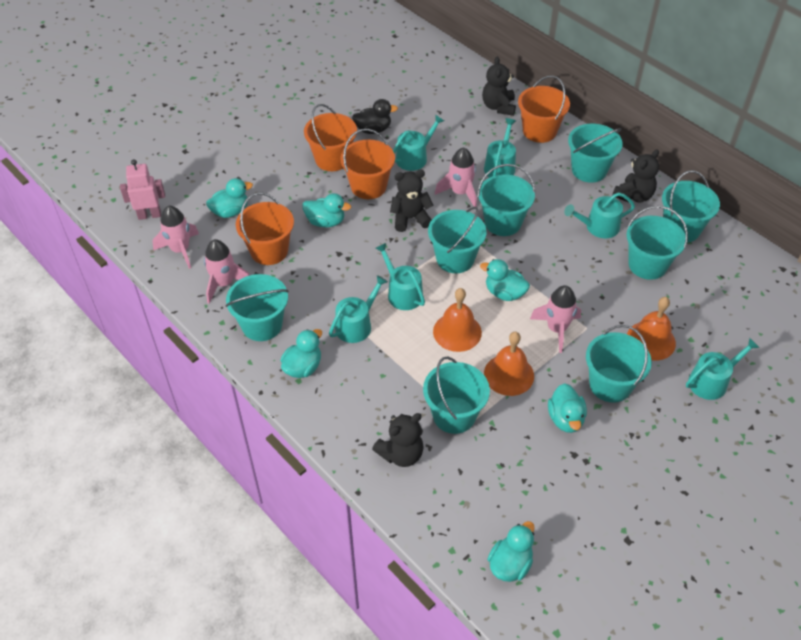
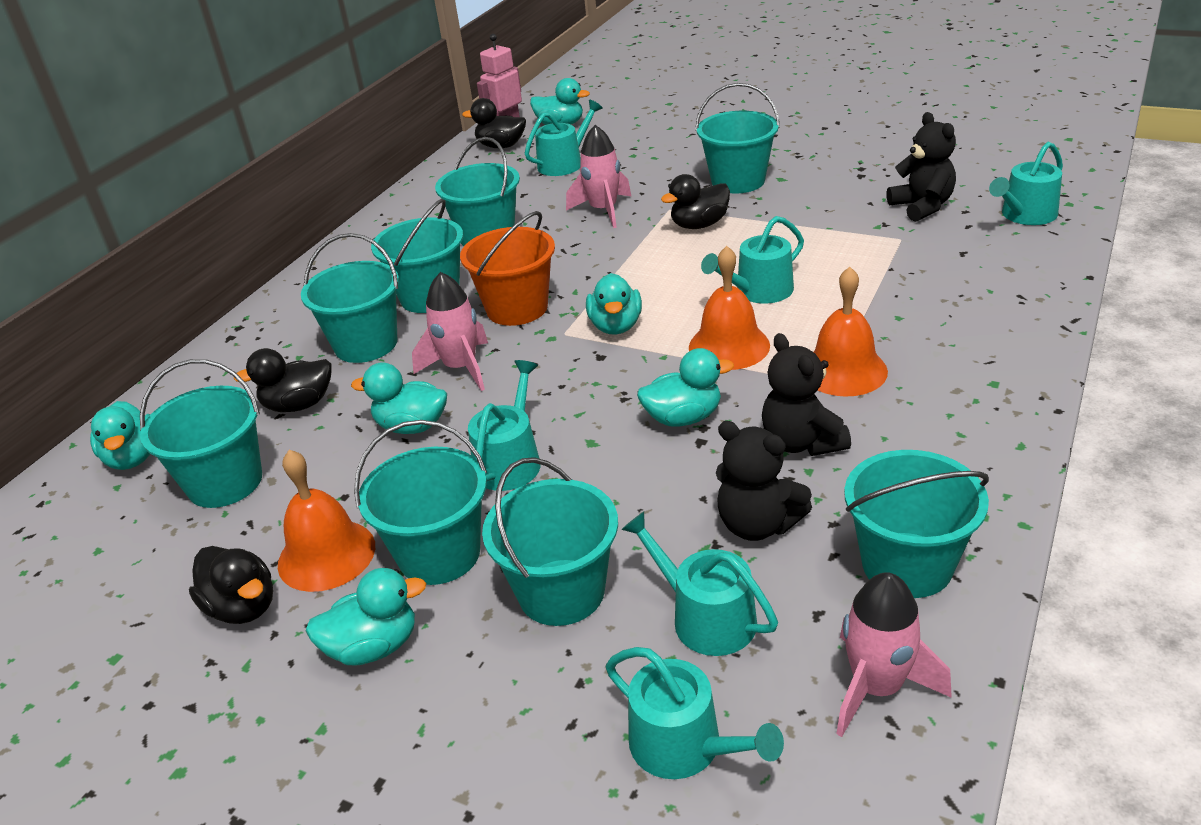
black duck: 1 -> 4
black teddy bear: 4 -> 3
orange bucket: 4 -> 1
pink rocket: 4 -> 3

